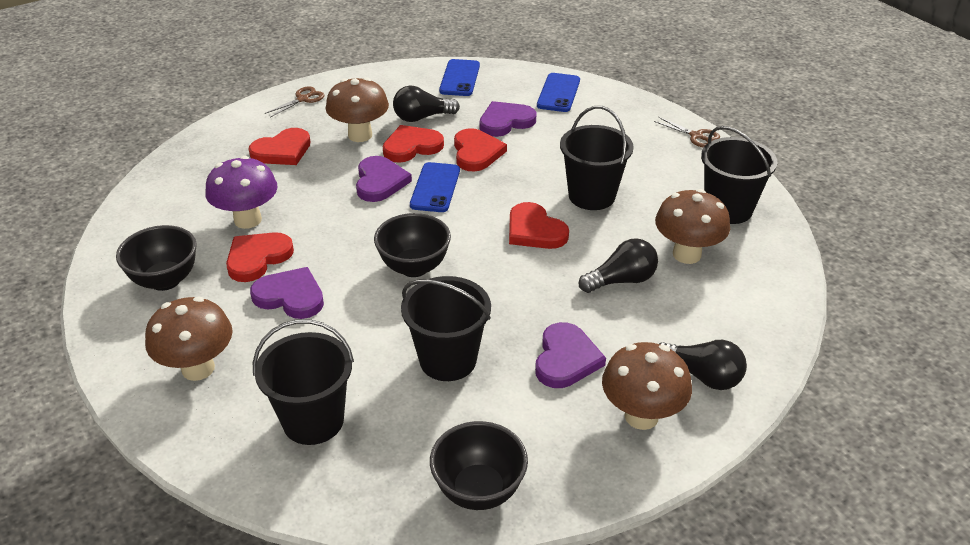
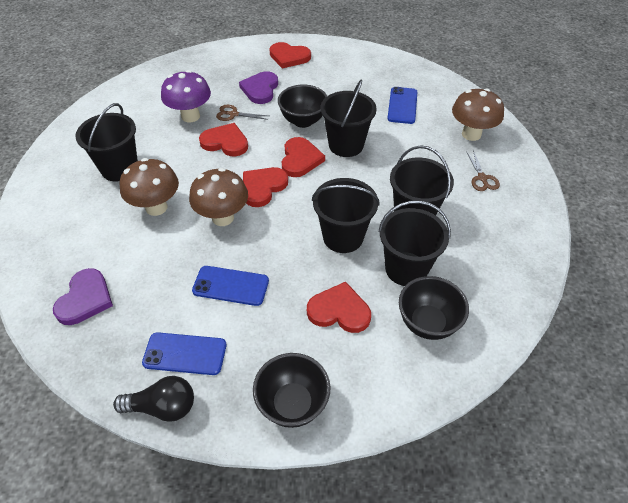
black bucket: 4 -> 5
black light bulb: 3 -> 1
brown mushroom: 4 -> 3
purple heart: 4 -> 2

